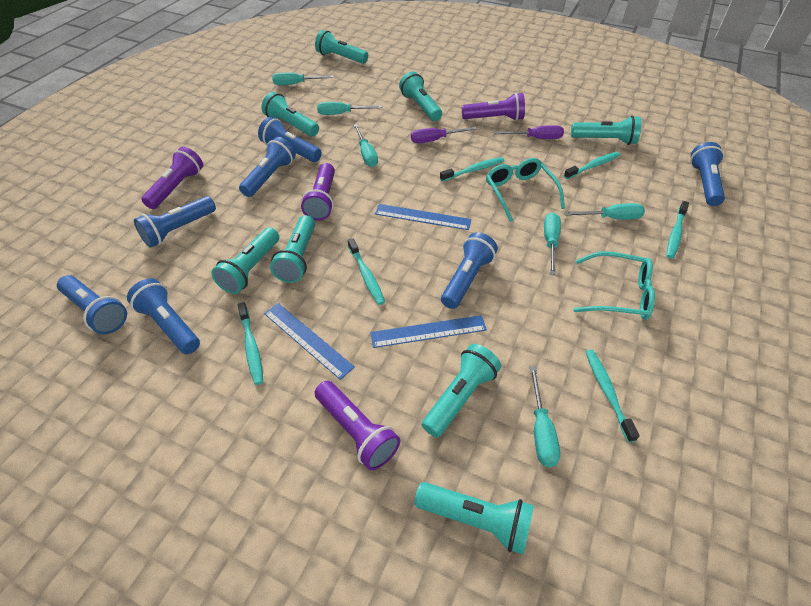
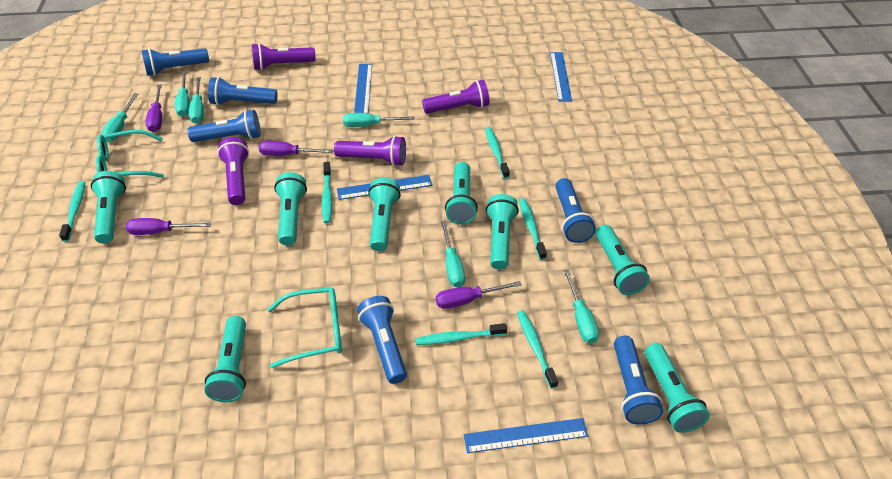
blue flashlight: 7 -> 6
blue ruler: 3 -> 4
purple screwdriver: 2 -> 4

